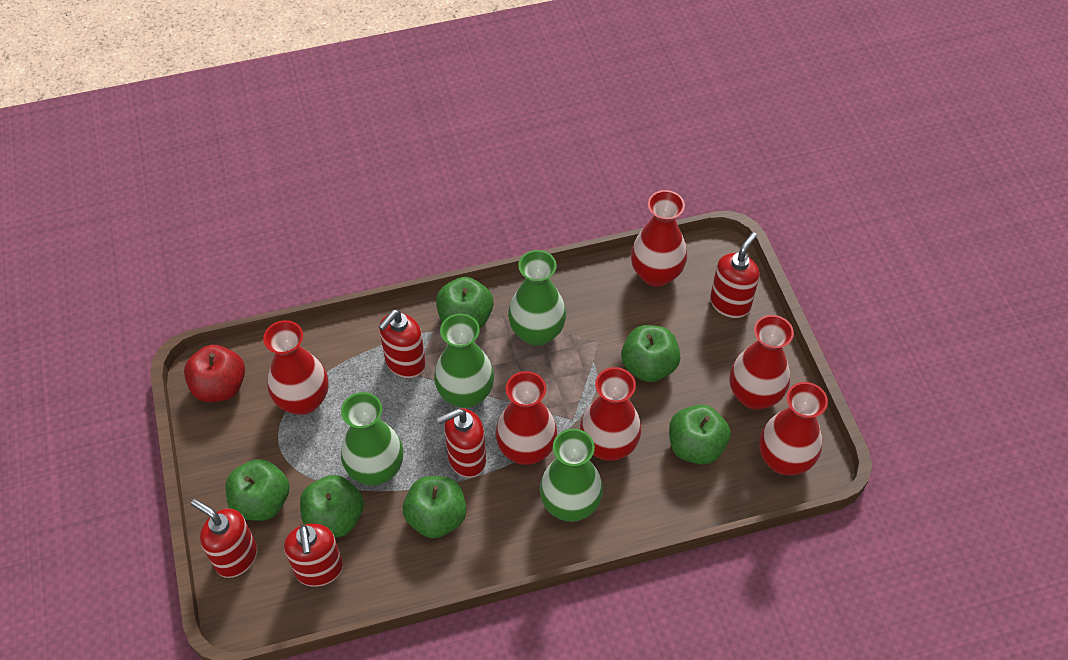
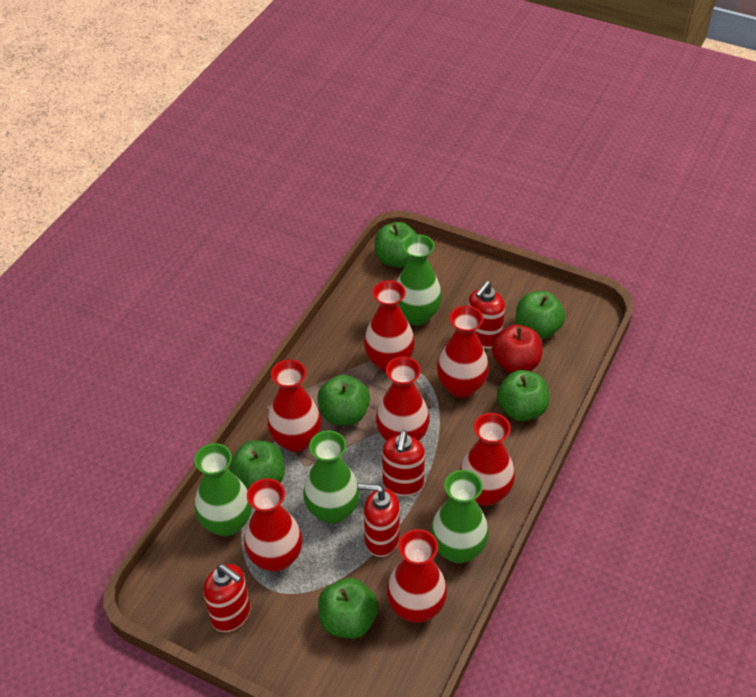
red soap dispenser: 5 -> 4
red vase: 6 -> 7

